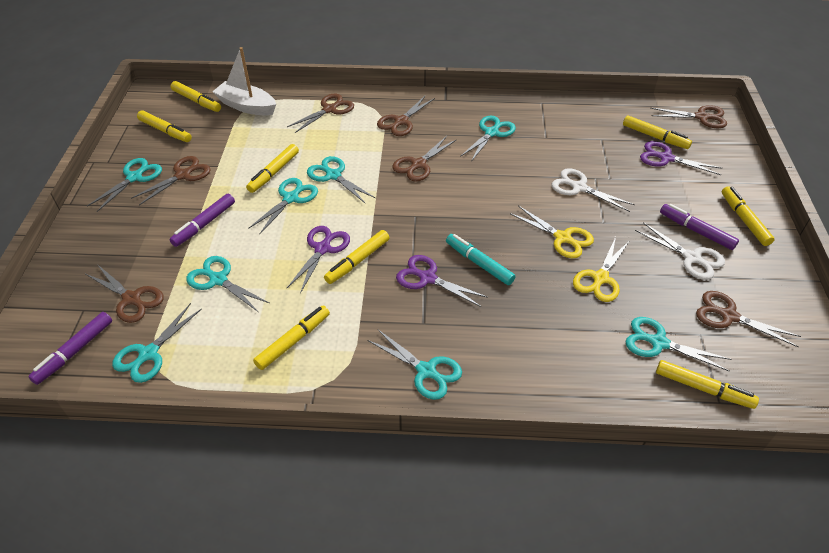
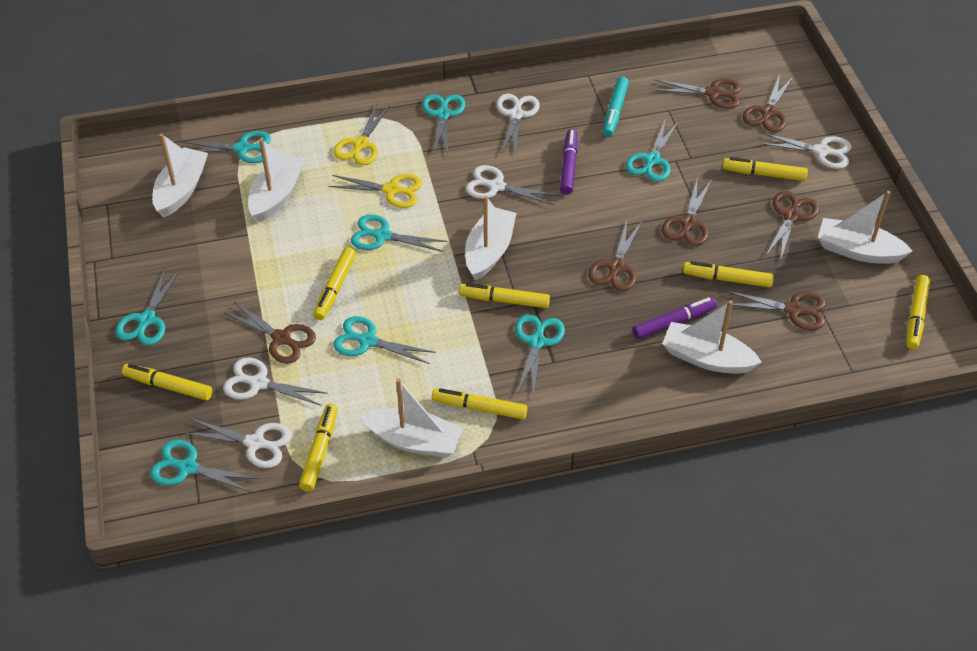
purple marker: 3 -> 2
purple scissors: 3 -> 0
white boat: 1 -> 6
white scissors: 2 -> 5

